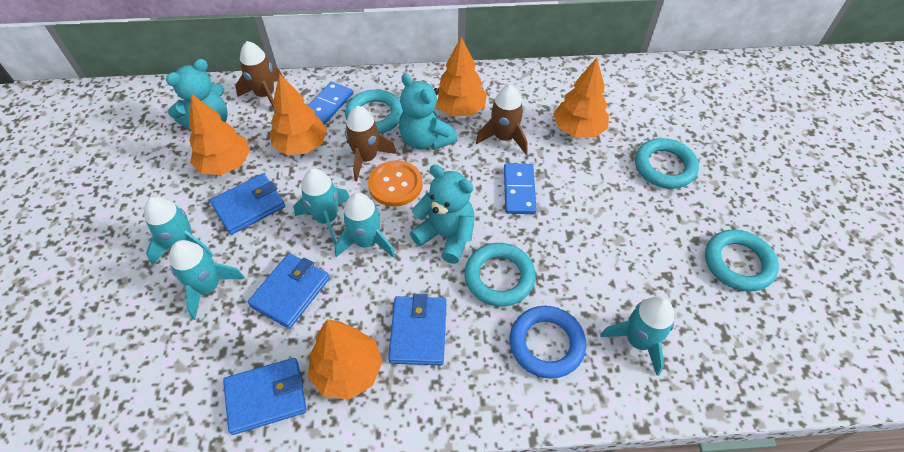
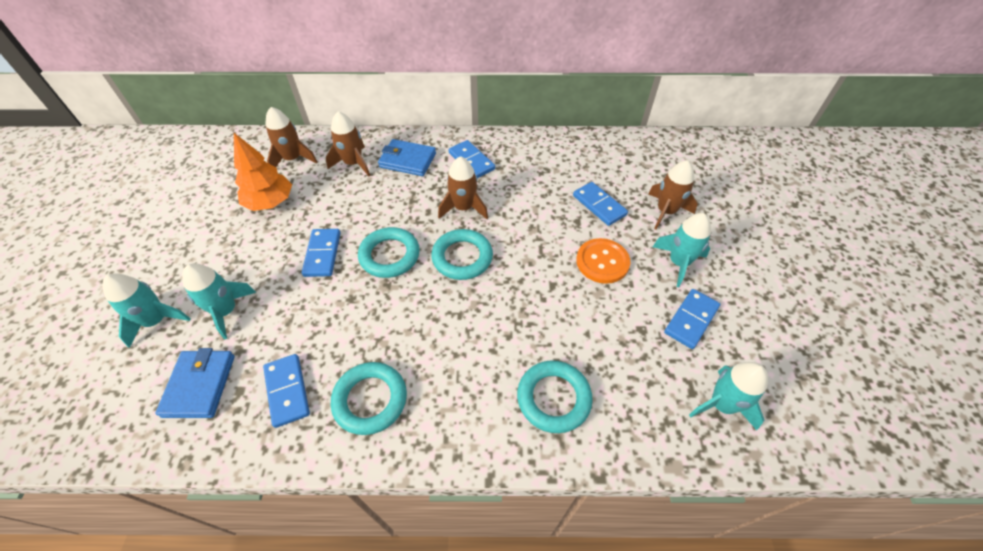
blue domino: 2 -> 5
blue ring: 1 -> 0
blue wallet: 4 -> 2
brown rocket: 3 -> 4
orange tree: 5 -> 1
turquoise rocket: 5 -> 4
turquoise teddy bear: 3 -> 0

